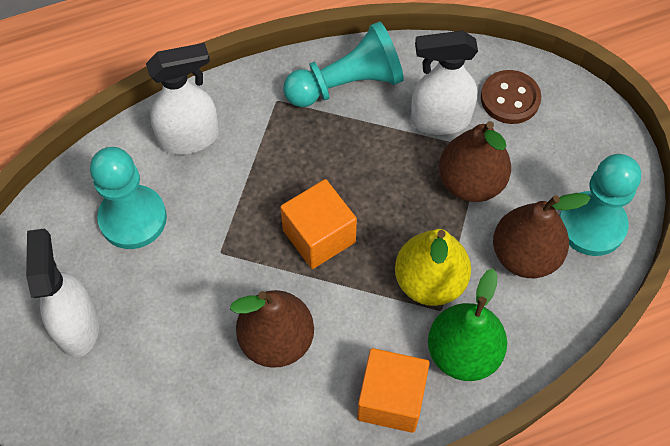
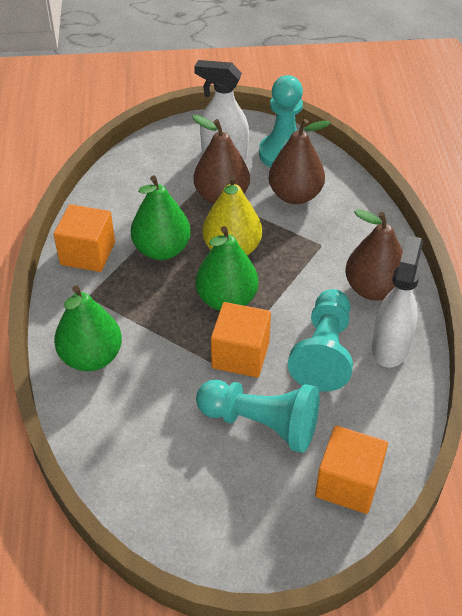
brown button: 1 -> 0
green pear: 1 -> 3
orange cube: 2 -> 3
white spray bottle: 3 -> 2

